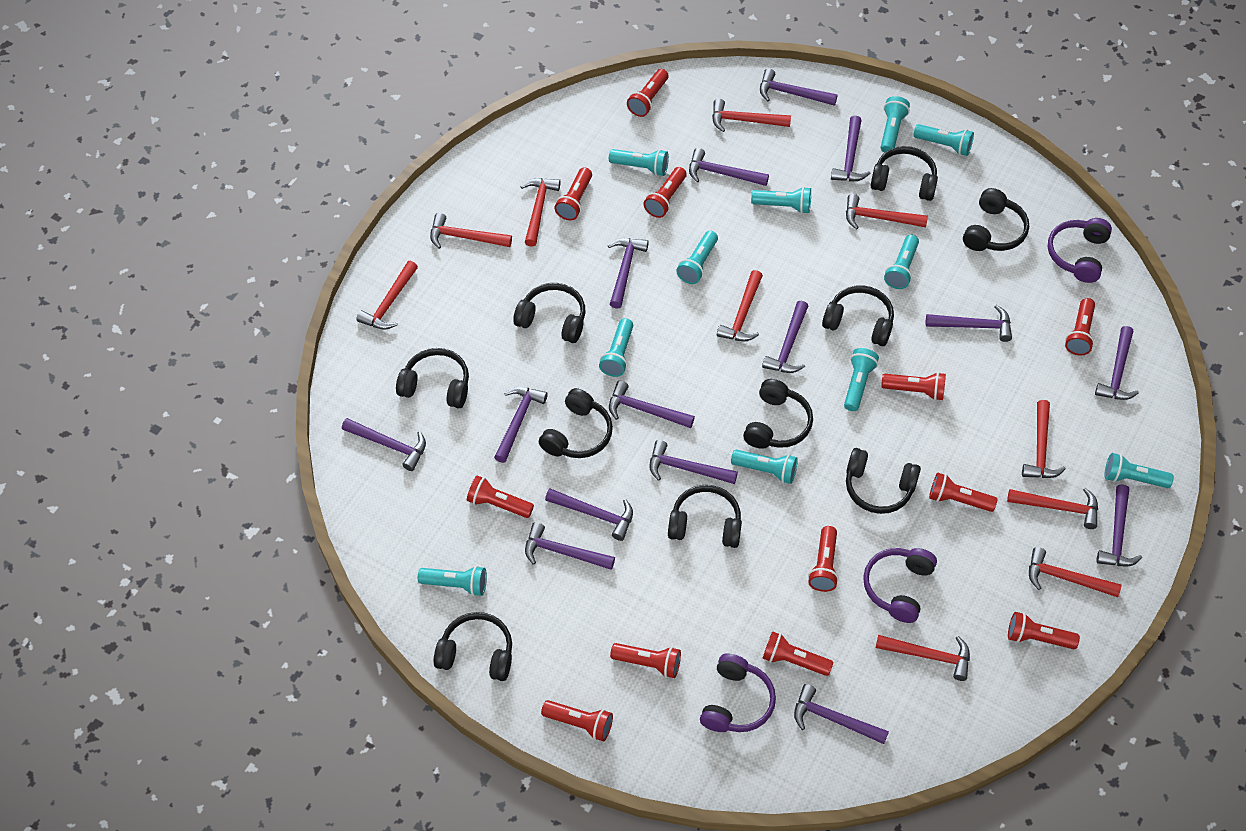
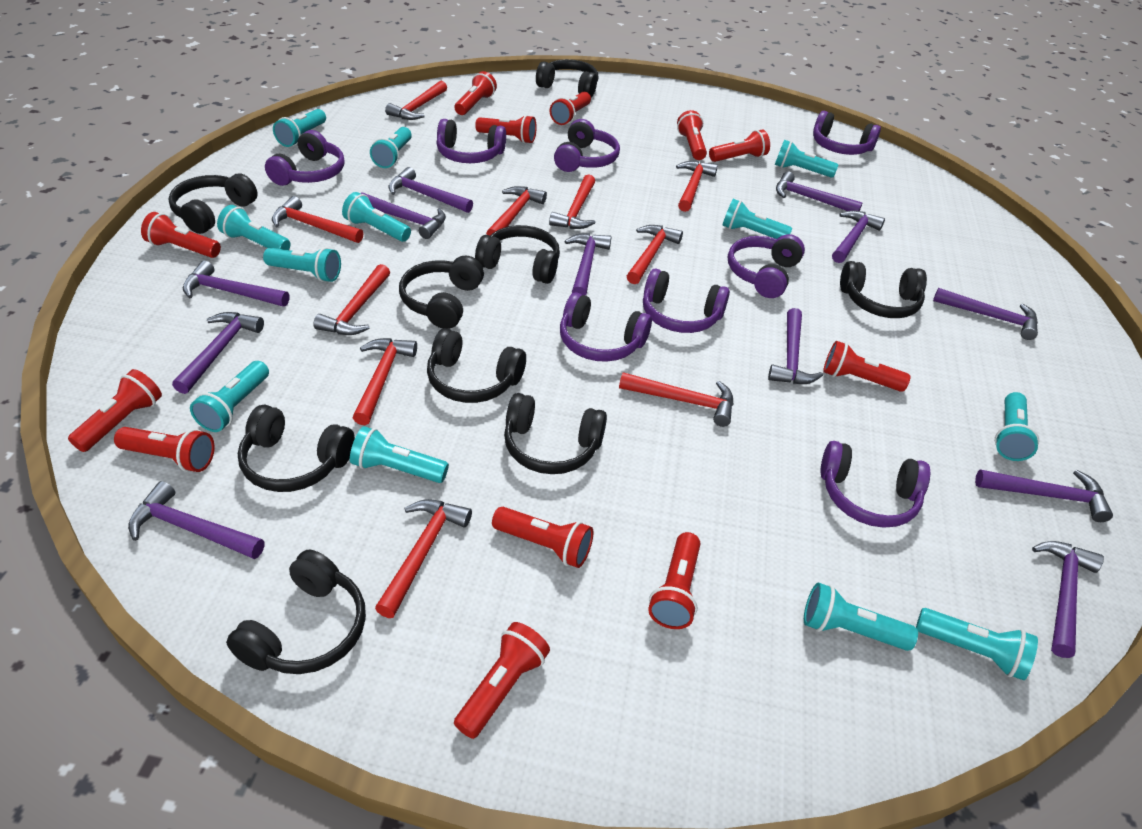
black headphones: 10 -> 9
purple hammer: 15 -> 12
purple headphones: 3 -> 8
turquoise flashlight: 11 -> 12

